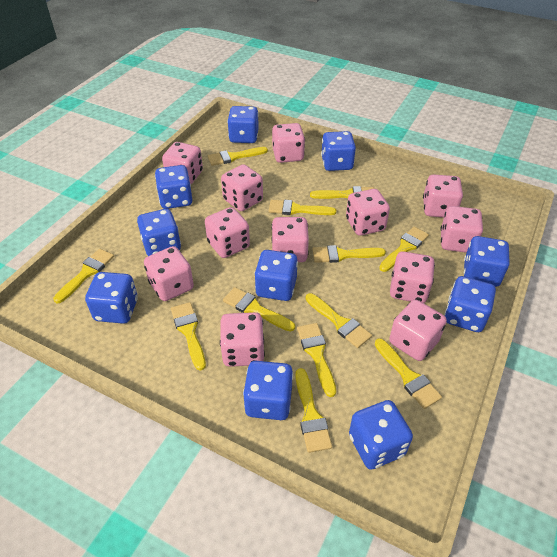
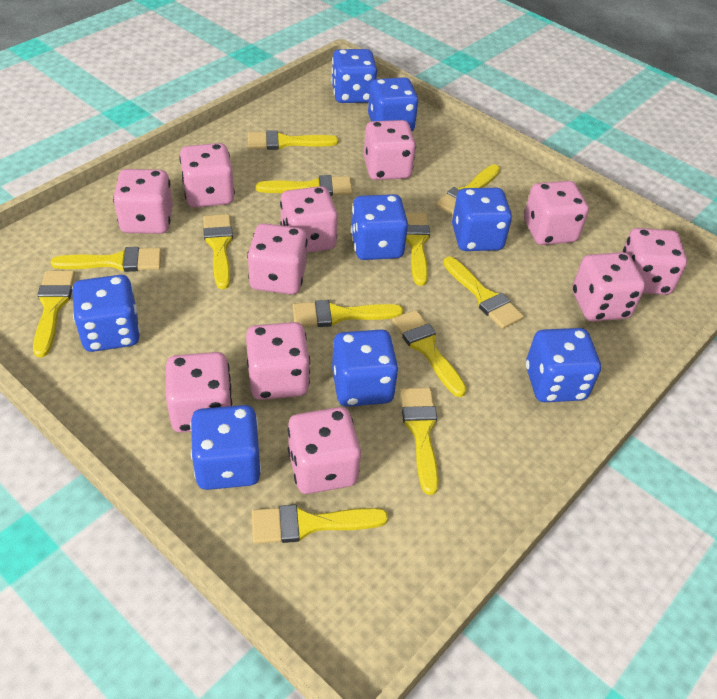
blue dice: 10 -> 8
pink dice: 12 -> 11

